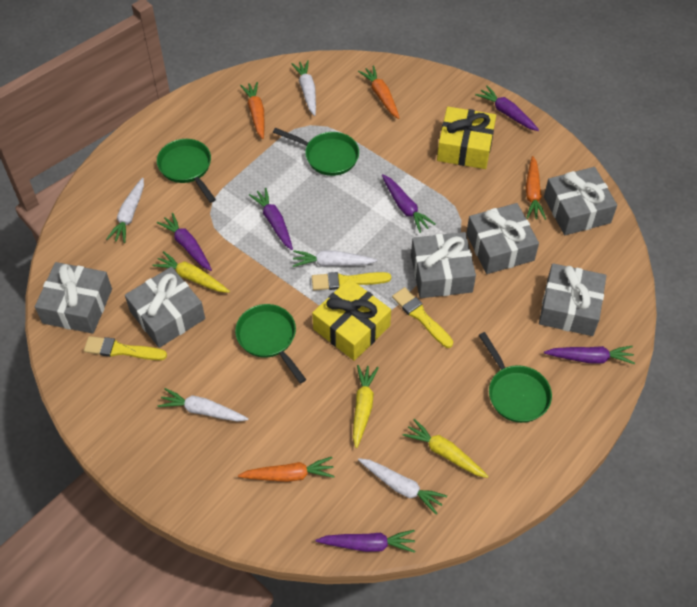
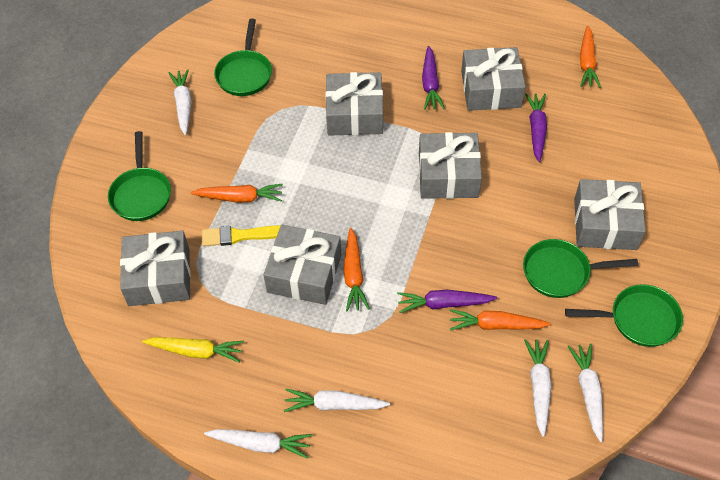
purple carrot: 6 -> 3
yellow brush: 3 -> 1
yellow carrot: 3 -> 1
yellow gift: 2 -> 0

